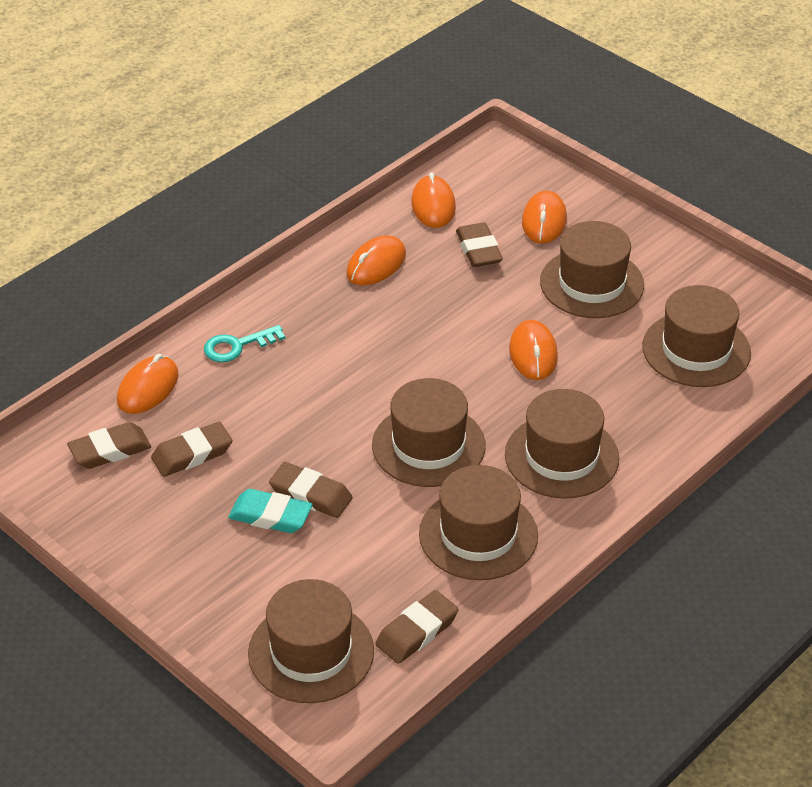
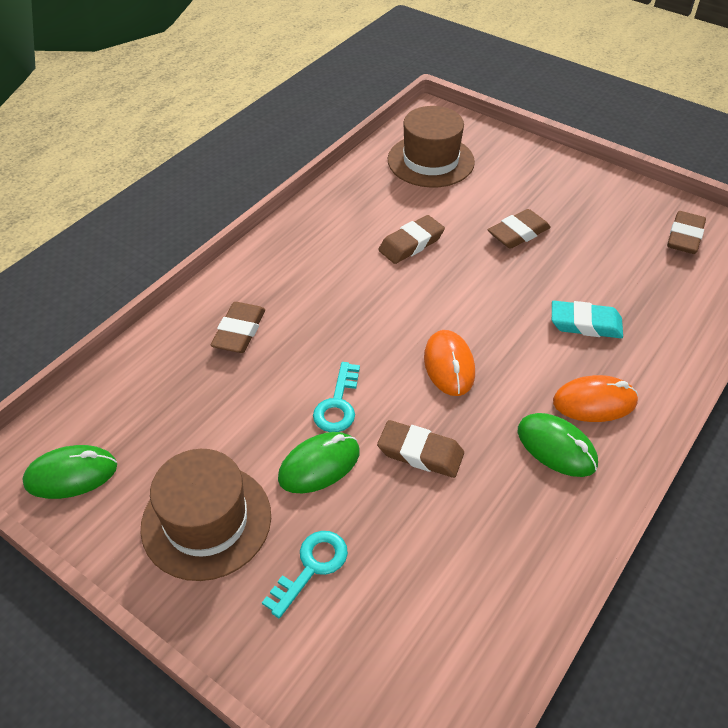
brown hat: 6 -> 2
green mouse: 0 -> 3
orange mouse: 5 -> 2
turquoise key: 1 -> 2

